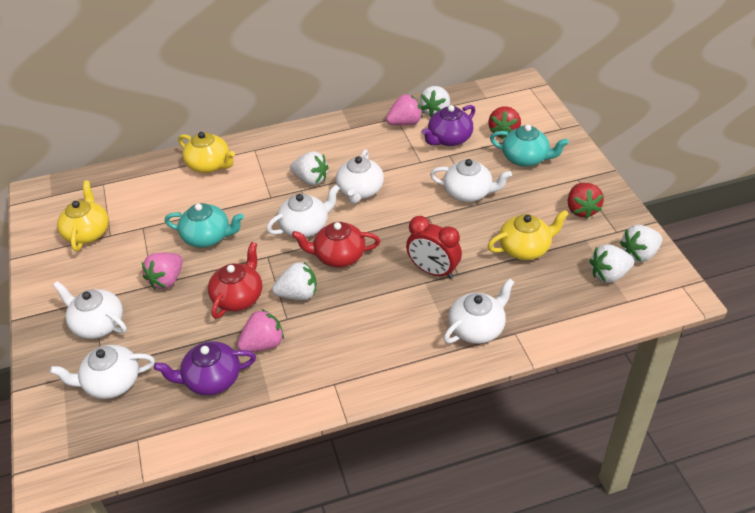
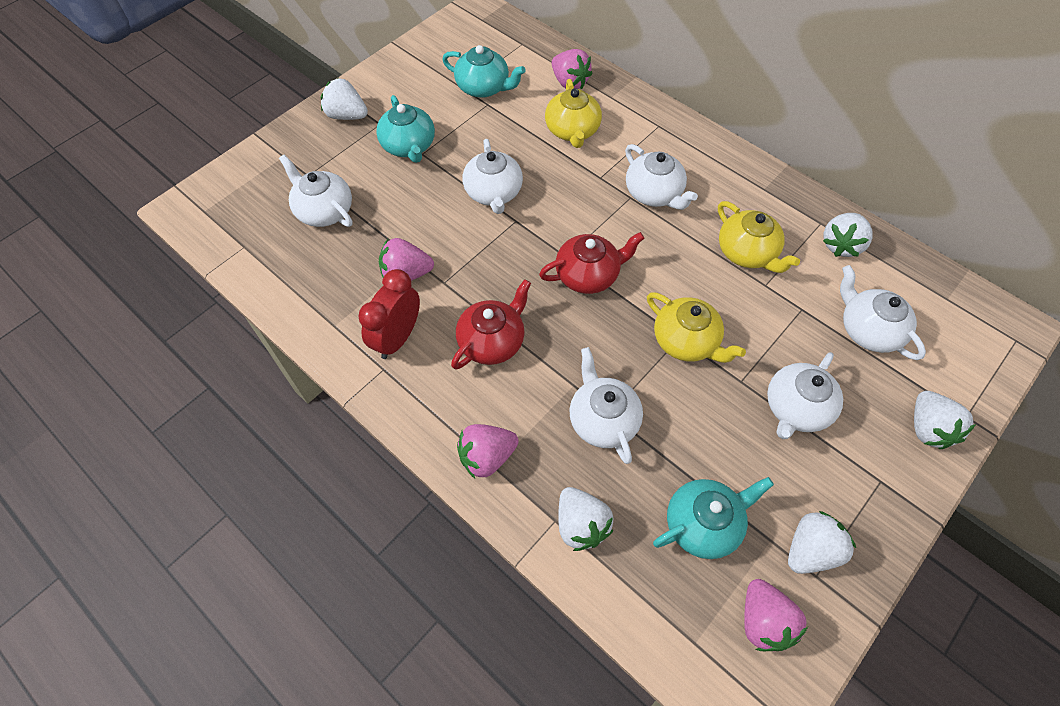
pink strawberry: 3 -> 4
purple teapot: 2 -> 0
red strawberry: 2 -> 0
turquoise teapot: 2 -> 3

